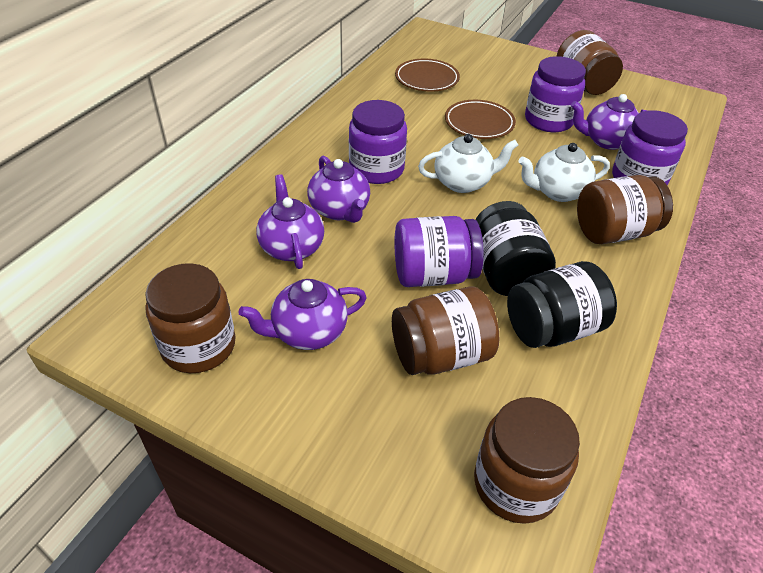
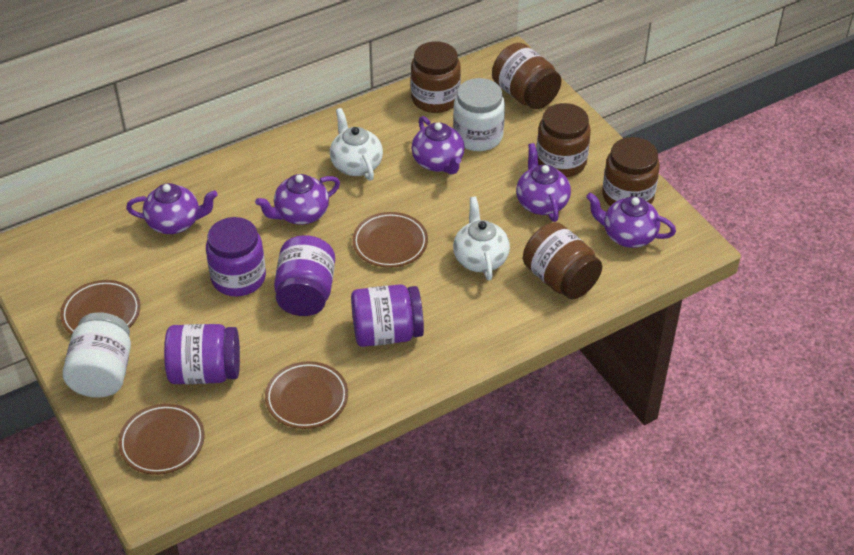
black jar: 2 -> 0
brown plate: 2 -> 4
purple teapot: 4 -> 5
white jar: 0 -> 2

